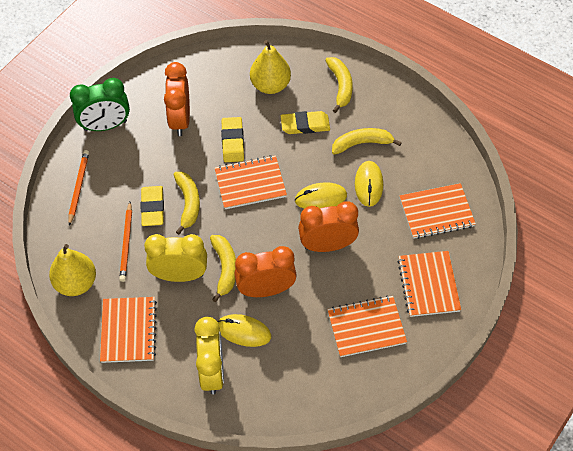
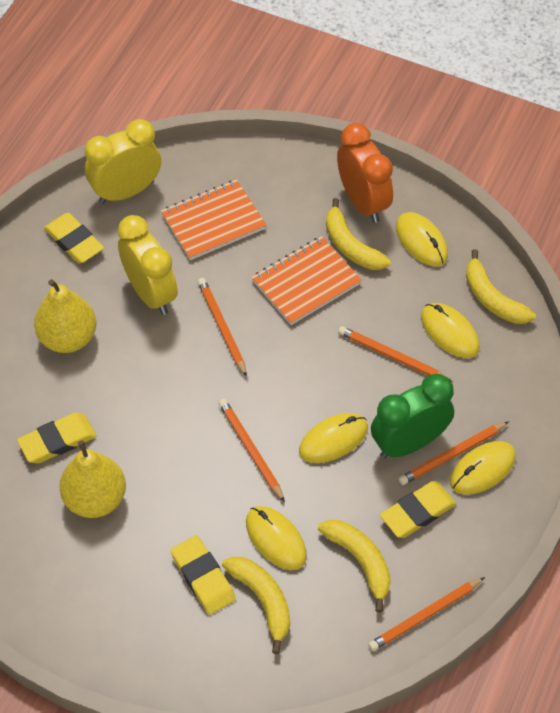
orange clock: 3 -> 1
orange notebook: 5 -> 2
orange pencil: 2 -> 5
yellow eraser: 3 -> 4
yellow mouse: 3 -> 5

